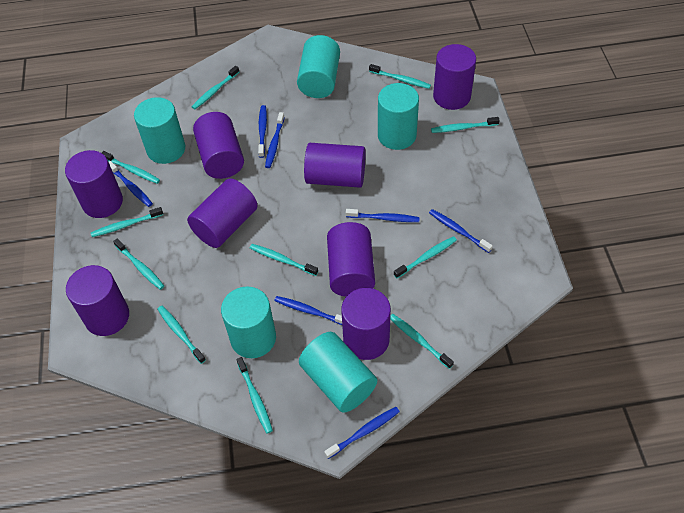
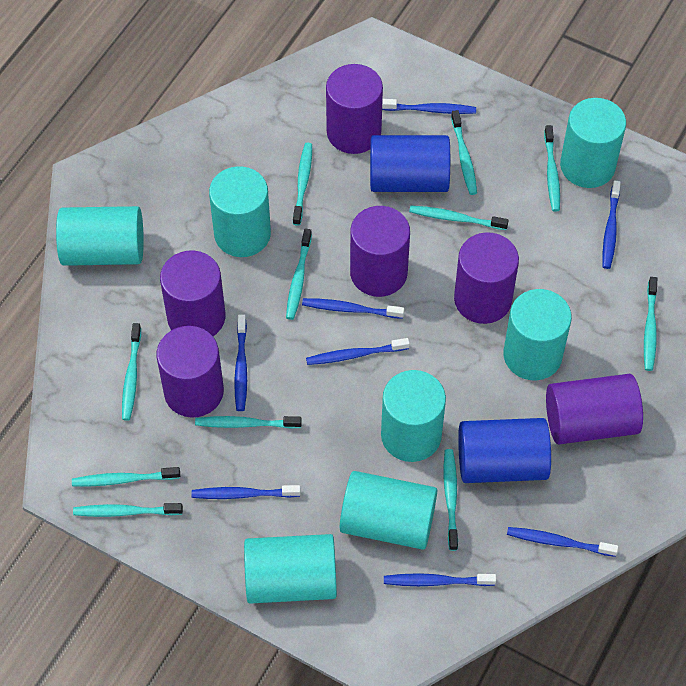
blue cylinder: 0 -> 2
blue toothbrush: 7 -> 8
purple cylinder: 8 -> 6
turquoise cylinder: 5 -> 7

